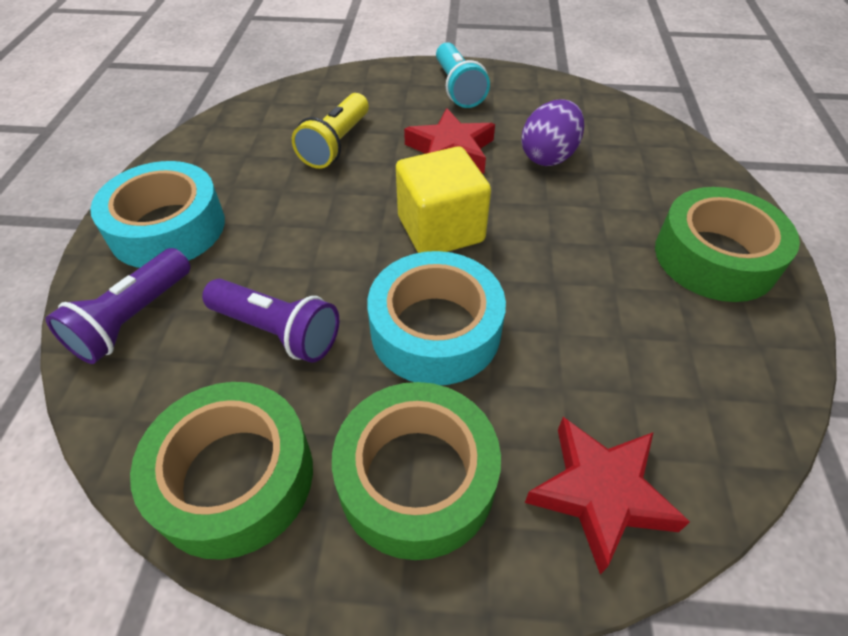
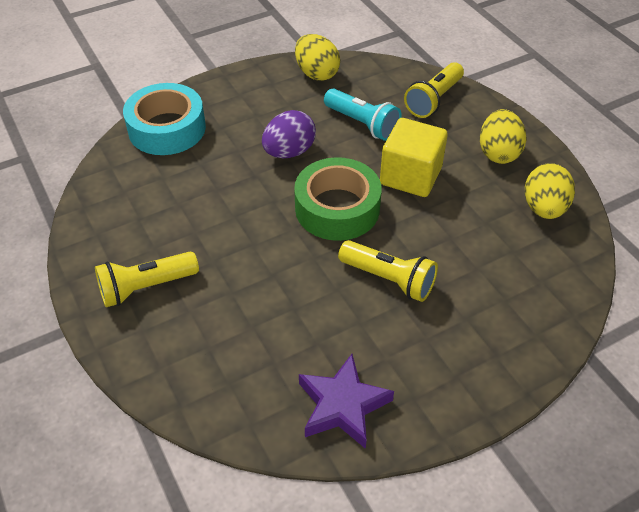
green tape: 3 -> 1
purple flashlight: 2 -> 0
purple star: 0 -> 1
red star: 2 -> 0
turquoise tape: 2 -> 1
yellow egg: 0 -> 3
yellow flashlight: 1 -> 3

